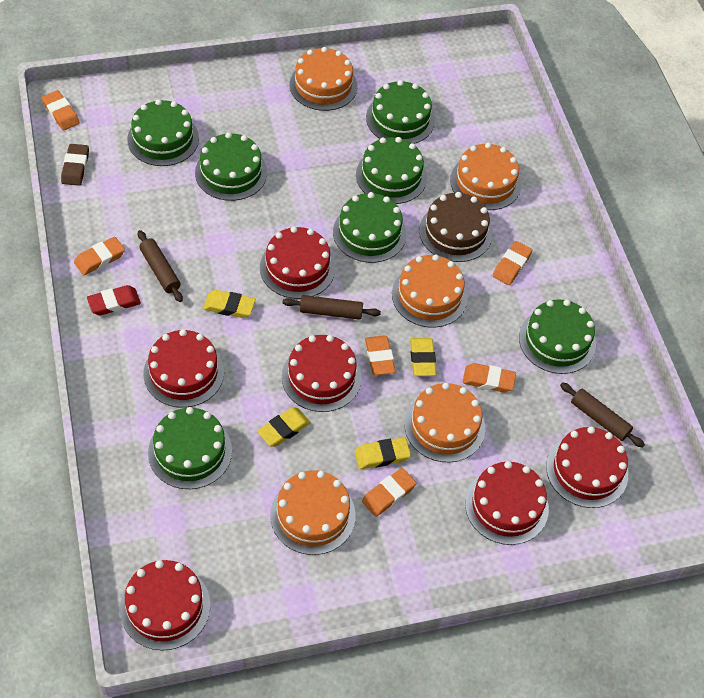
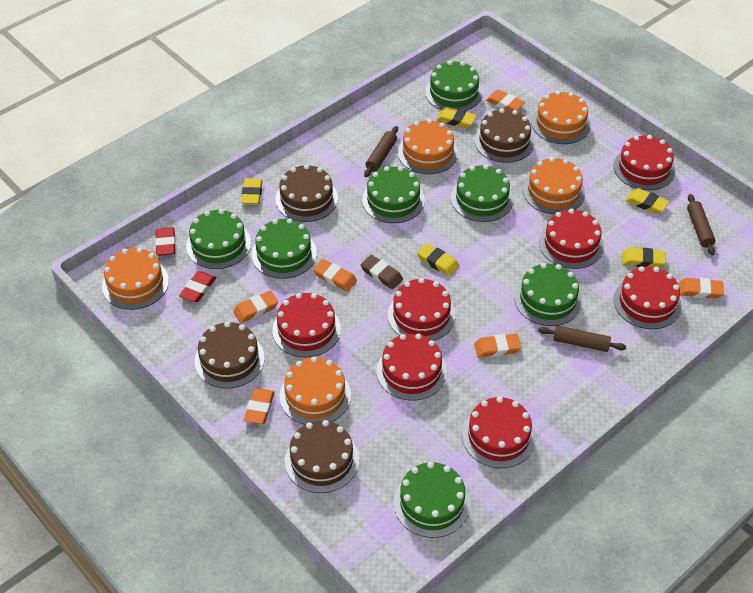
brown cake: 1 -> 4
red cake: 6 -> 7
red eraser: 1 -> 2
yellow eraser: 4 -> 5

